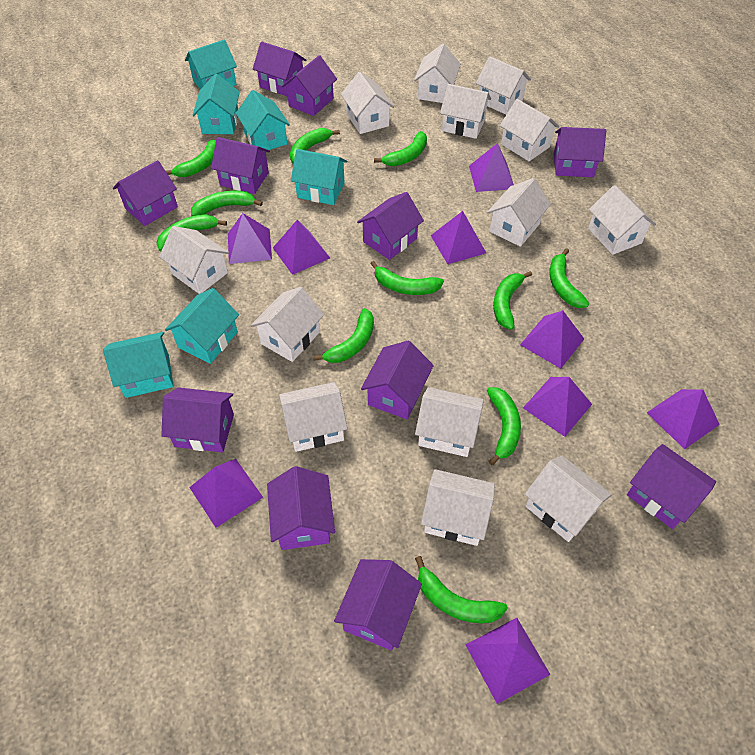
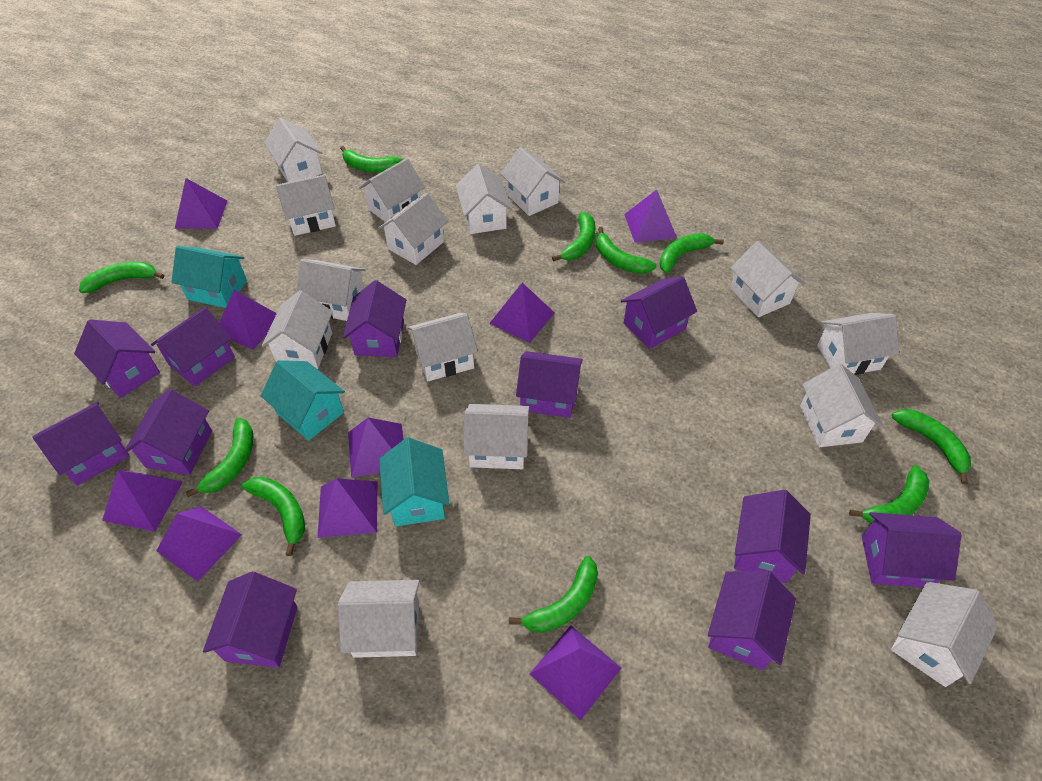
green banana: 11 -> 10
turquoise house: 6 -> 3
white house: 13 -> 15

